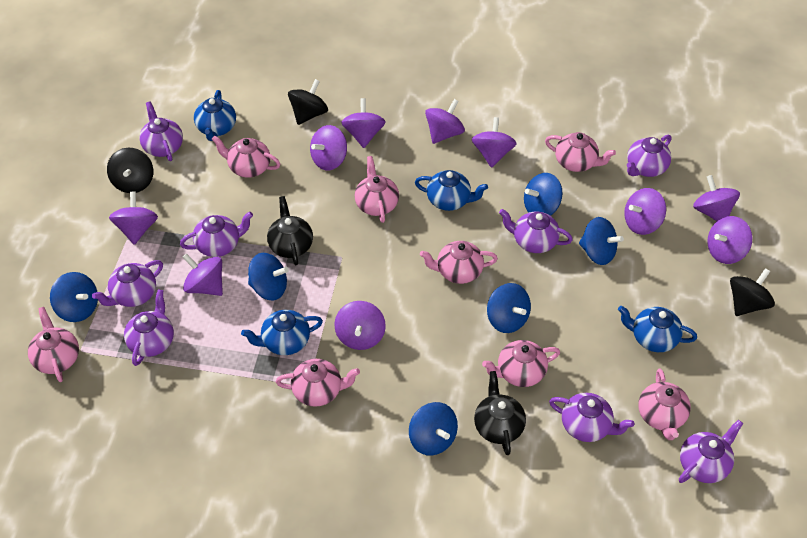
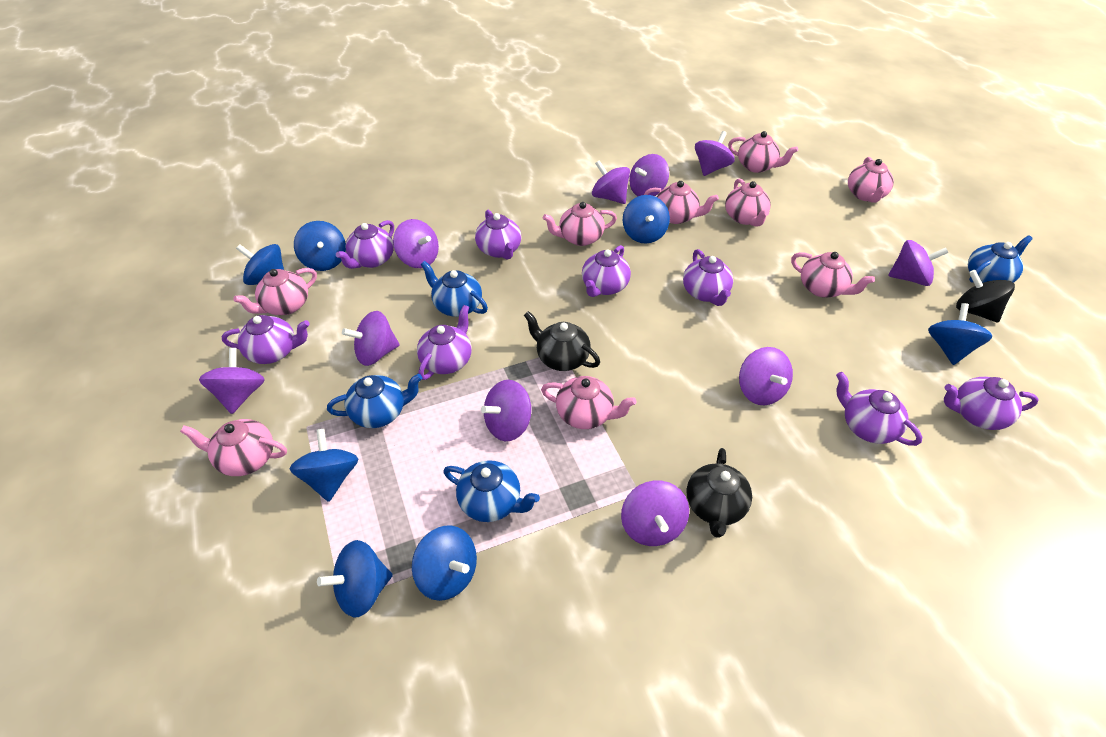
black spinning top: 3 -> 1
blue spinning top: 6 -> 7
pink teapot: 8 -> 9

